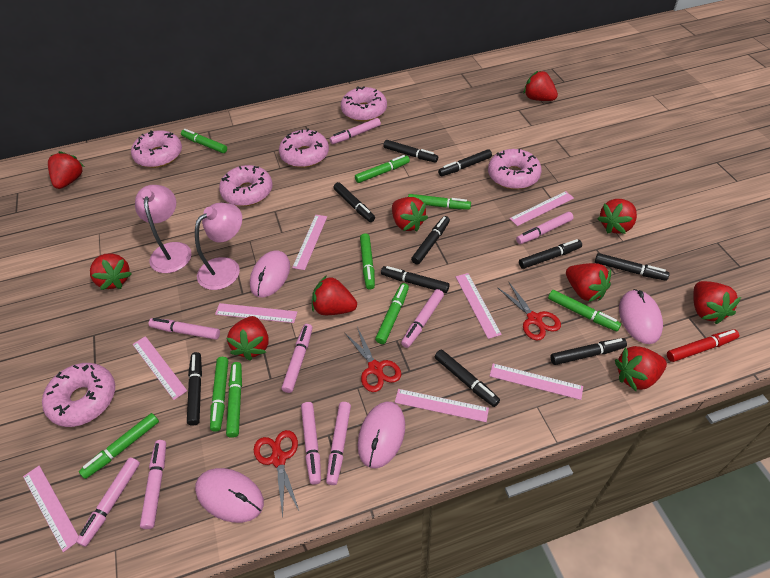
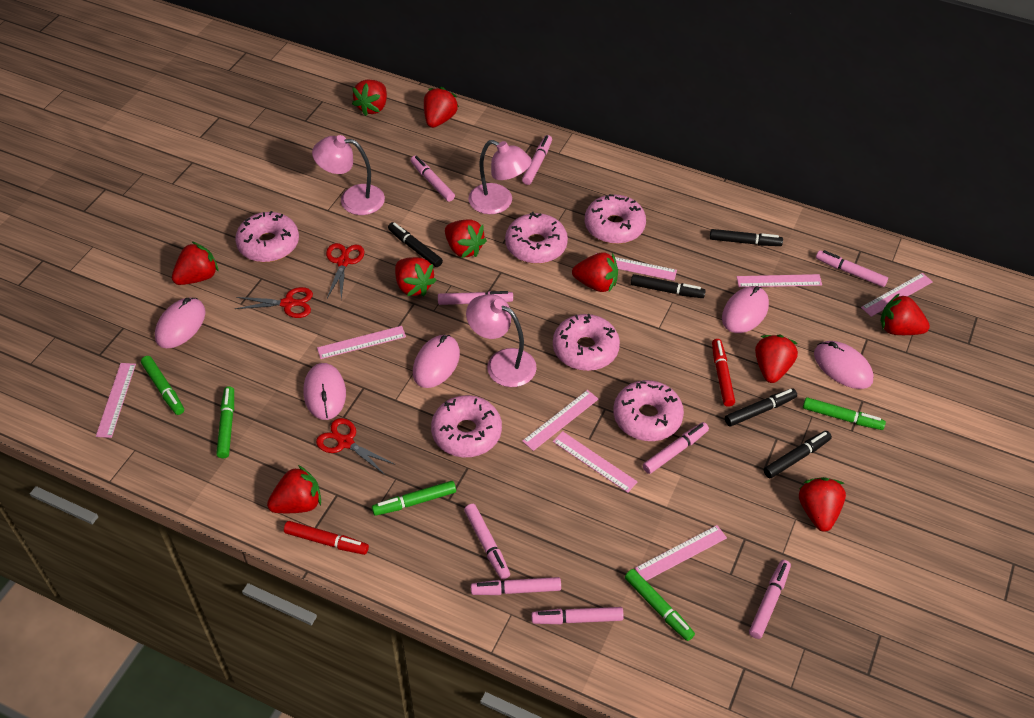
black marker: 10 -> 5
green marker: 9 -> 5
pink lamp: 2 -> 3
pink mouse: 4 -> 5
red marker: 1 -> 2

